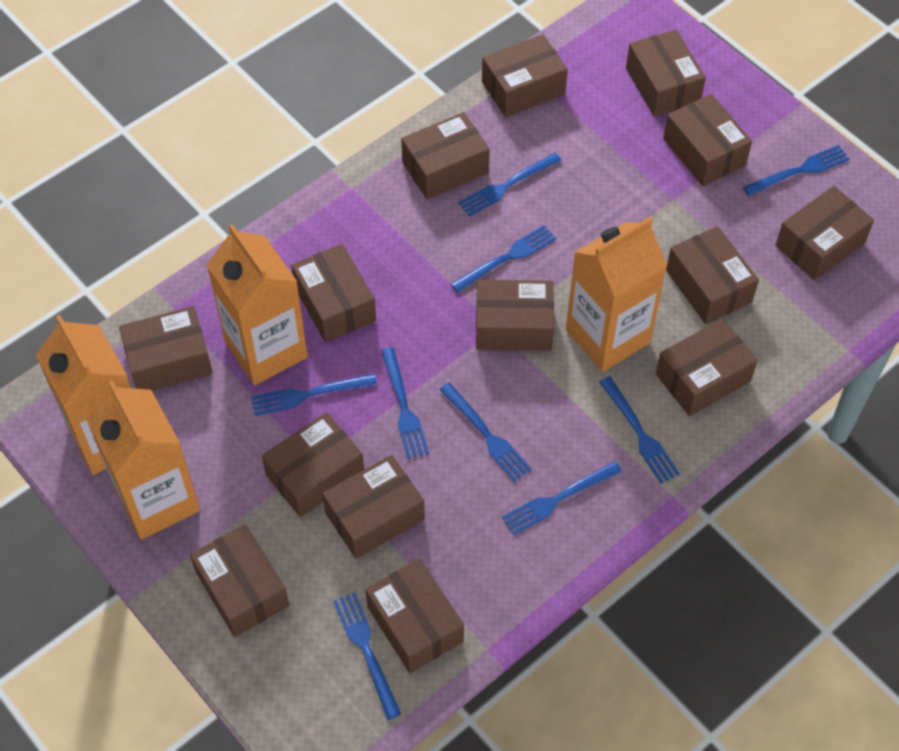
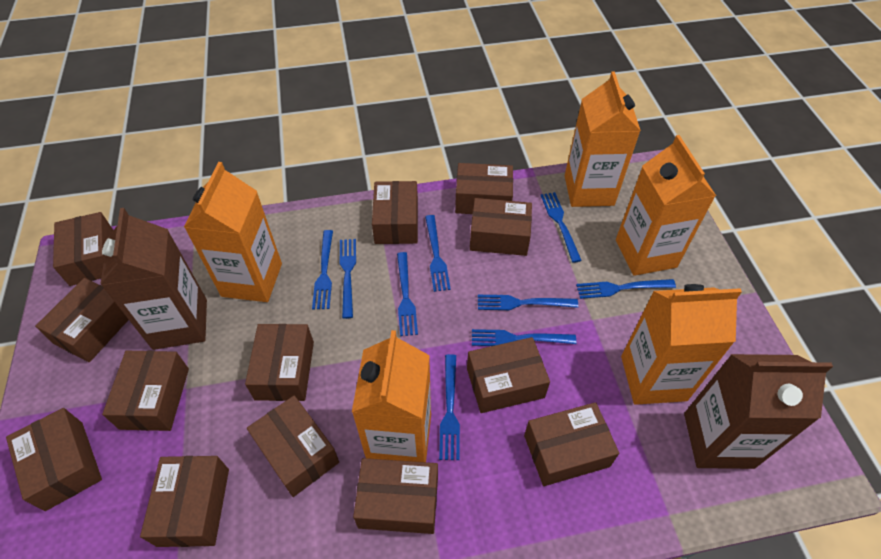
brown box: 14 -> 13
brown carton: 0 -> 2
orange carton: 4 -> 5

